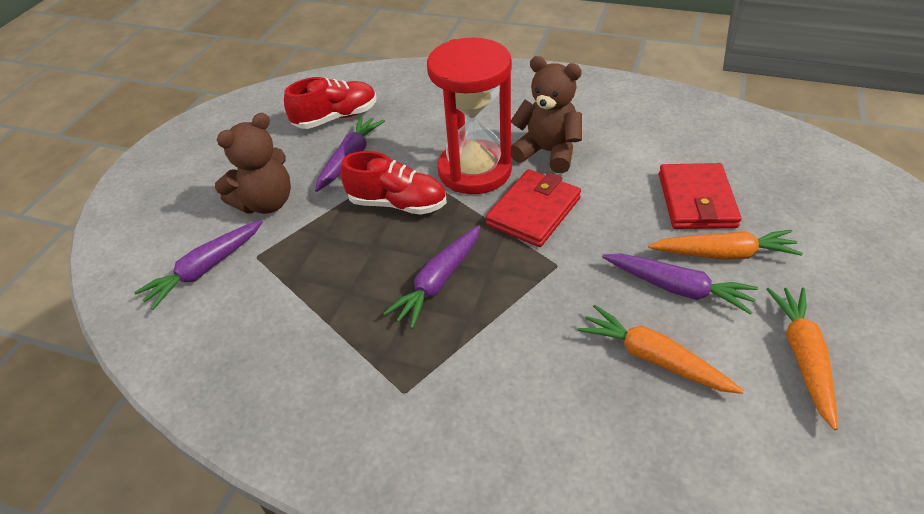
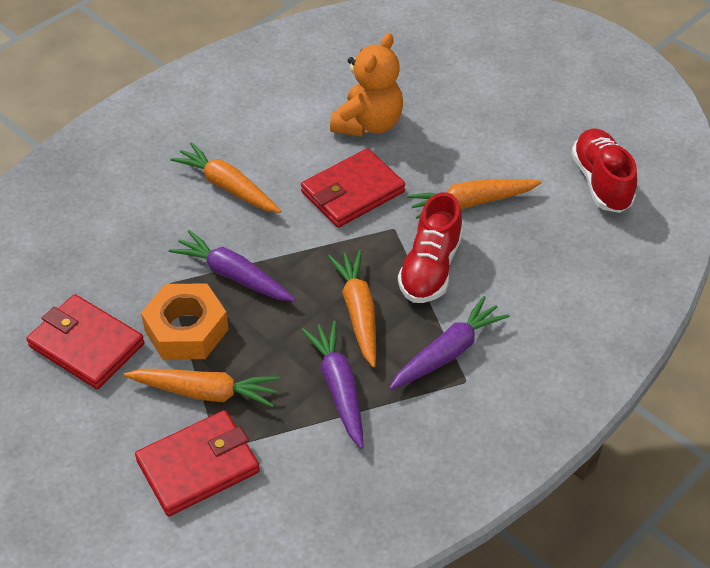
brown teddy bear: 2 -> 0
orange carrot: 3 -> 4
orange nut: 0 -> 1
orange teddy bear: 0 -> 1
purple carrot: 4 -> 3
red hourglass: 1 -> 0
red wallet: 2 -> 3

